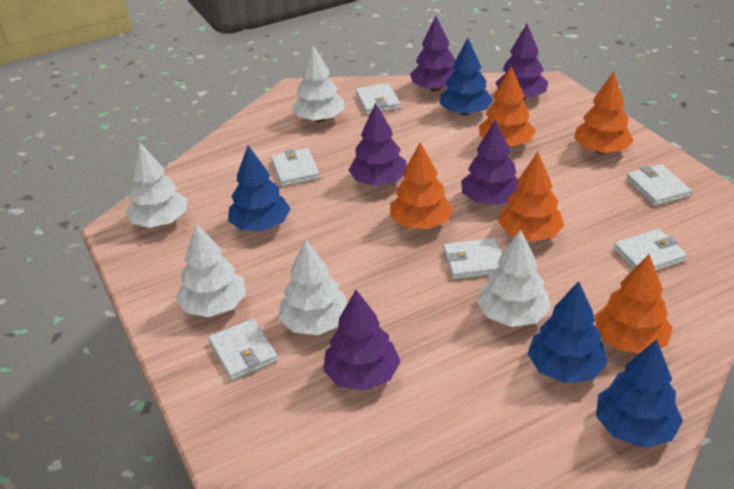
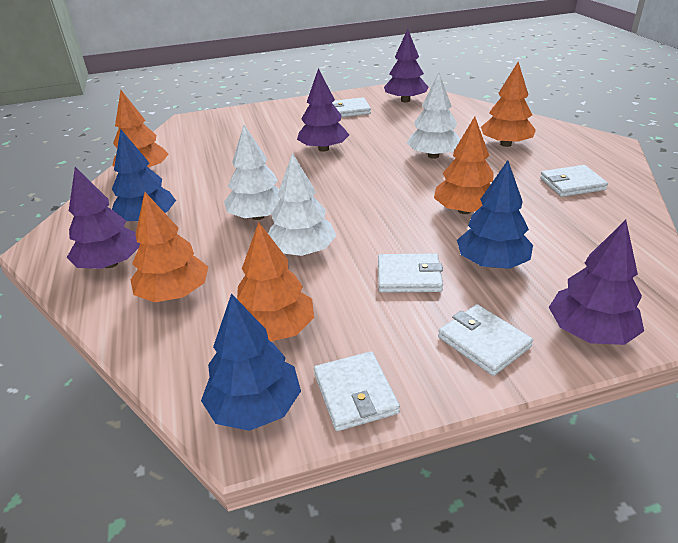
blue tree: 4 -> 3
purple tree: 5 -> 4
white tree: 5 -> 3
white wallet: 6 -> 5

